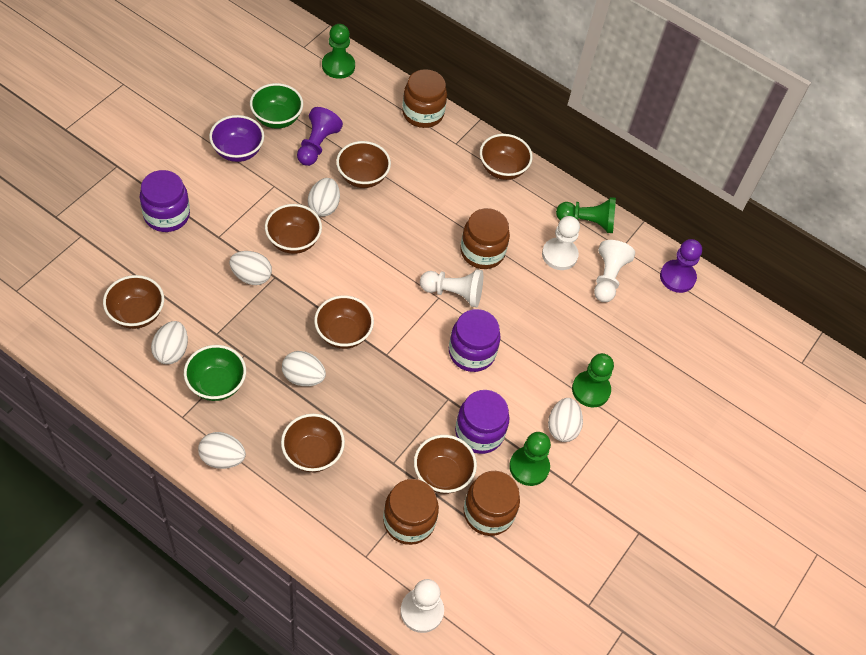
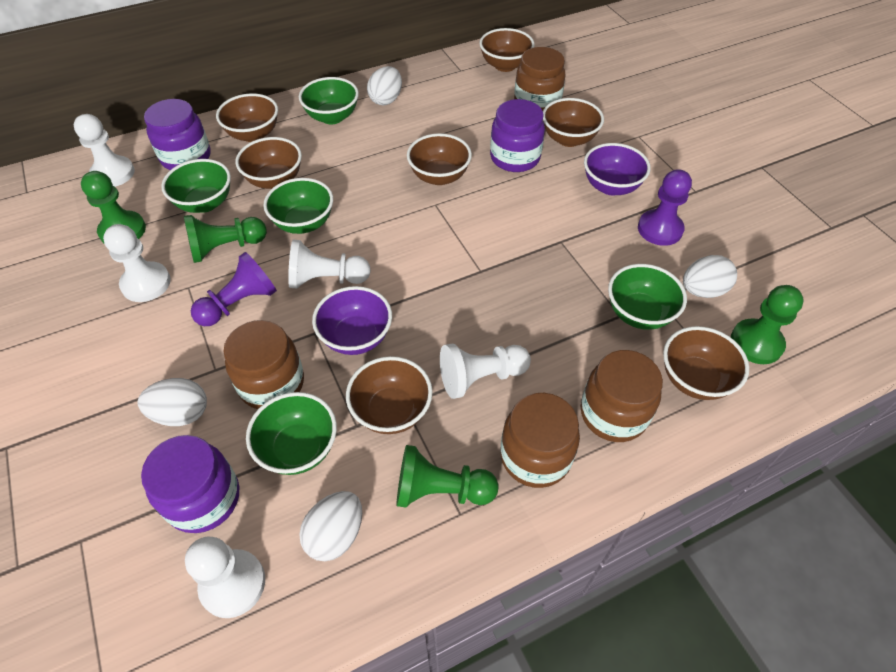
green bowl: 2 -> 5
purple bowl: 1 -> 2
white egg: 6 -> 4
white pawn: 4 -> 5

